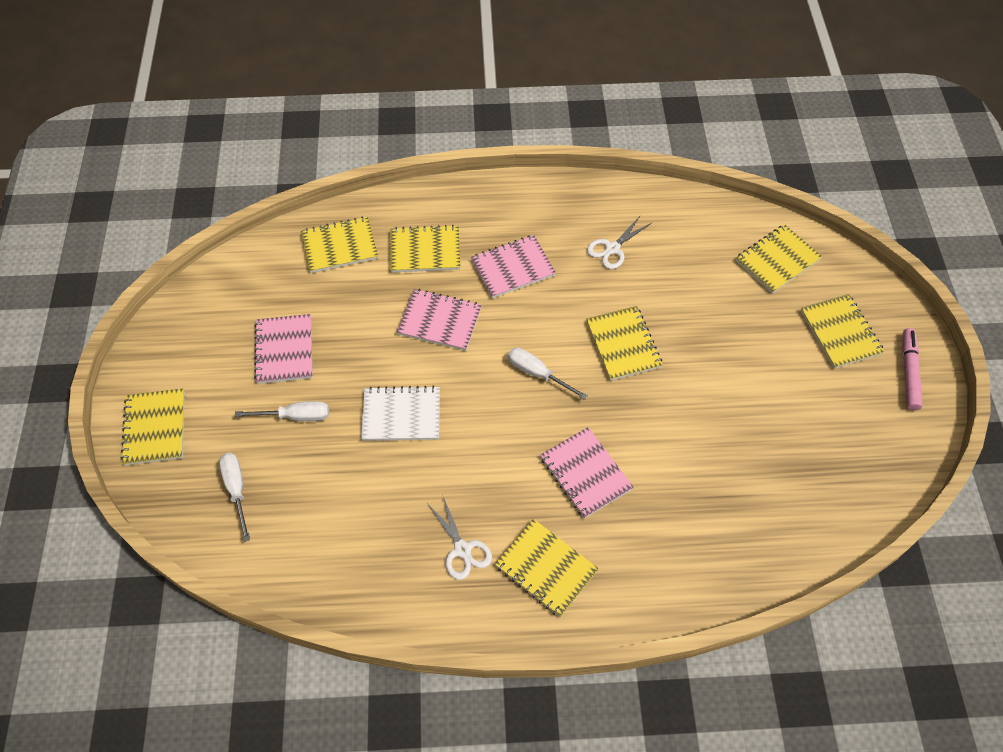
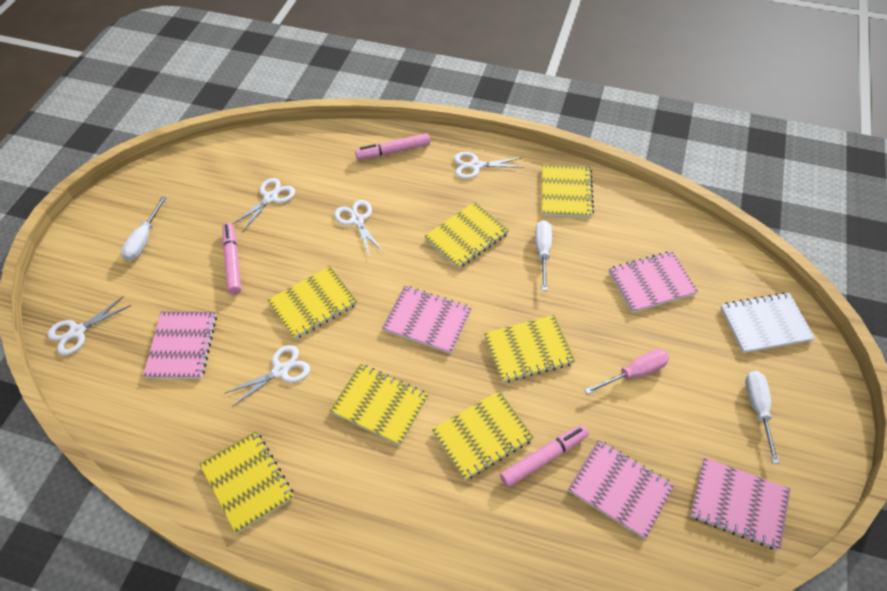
pink marker: 1 -> 3
pink notebook: 4 -> 5
pink screwdriver: 0 -> 1
white scissors: 2 -> 5

